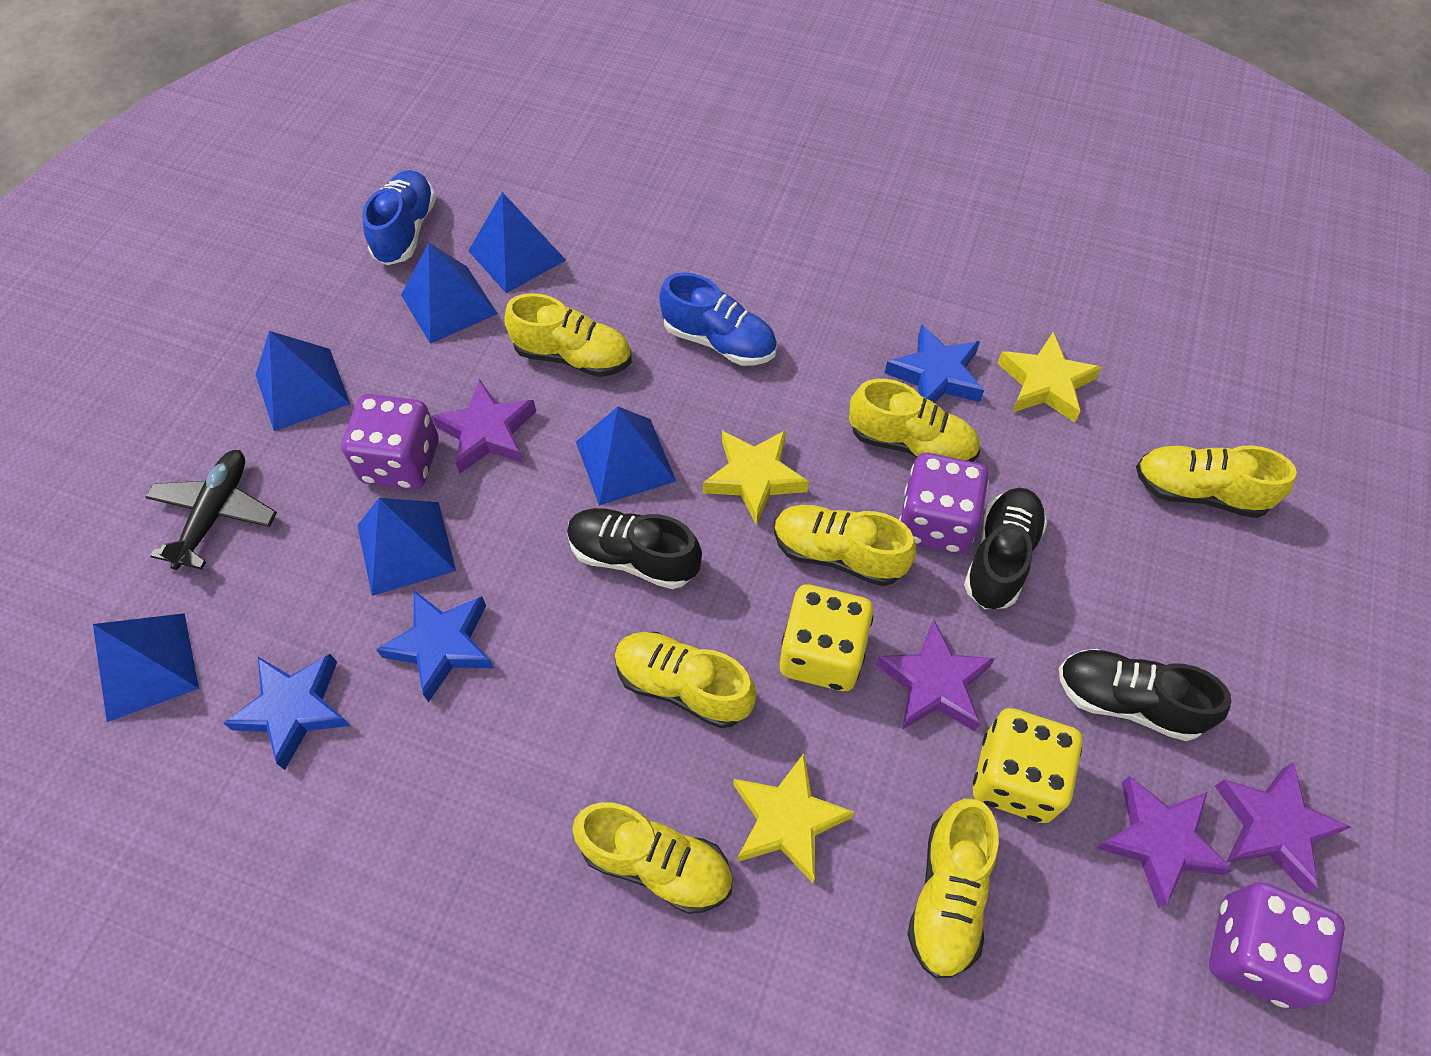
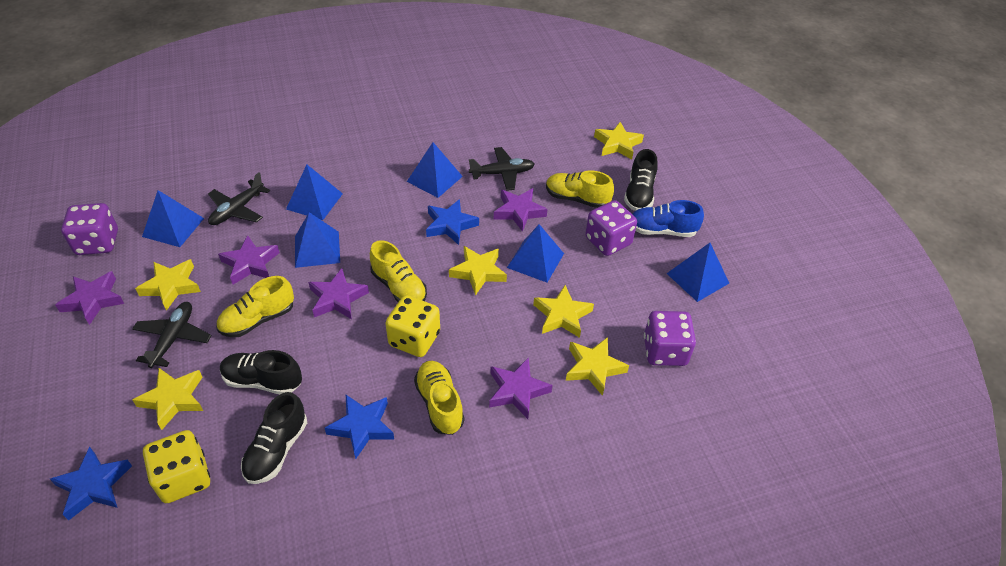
black plane: 1 -> 3
blue shoe: 2 -> 1
purple star: 4 -> 5
yellow shoe: 7 -> 4
yellow star: 3 -> 6

